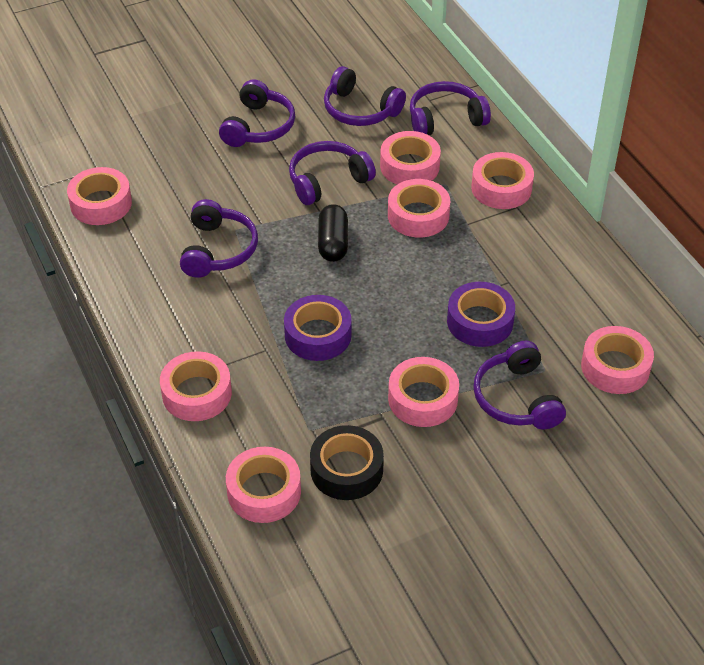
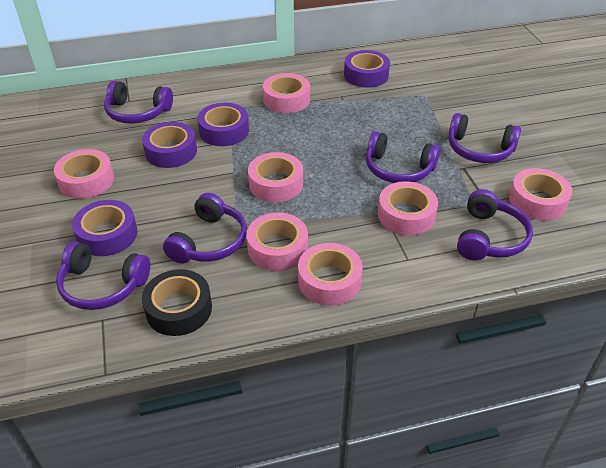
black capsule: 1 -> 0
pink tape: 8 -> 7
purple tape: 2 -> 4

